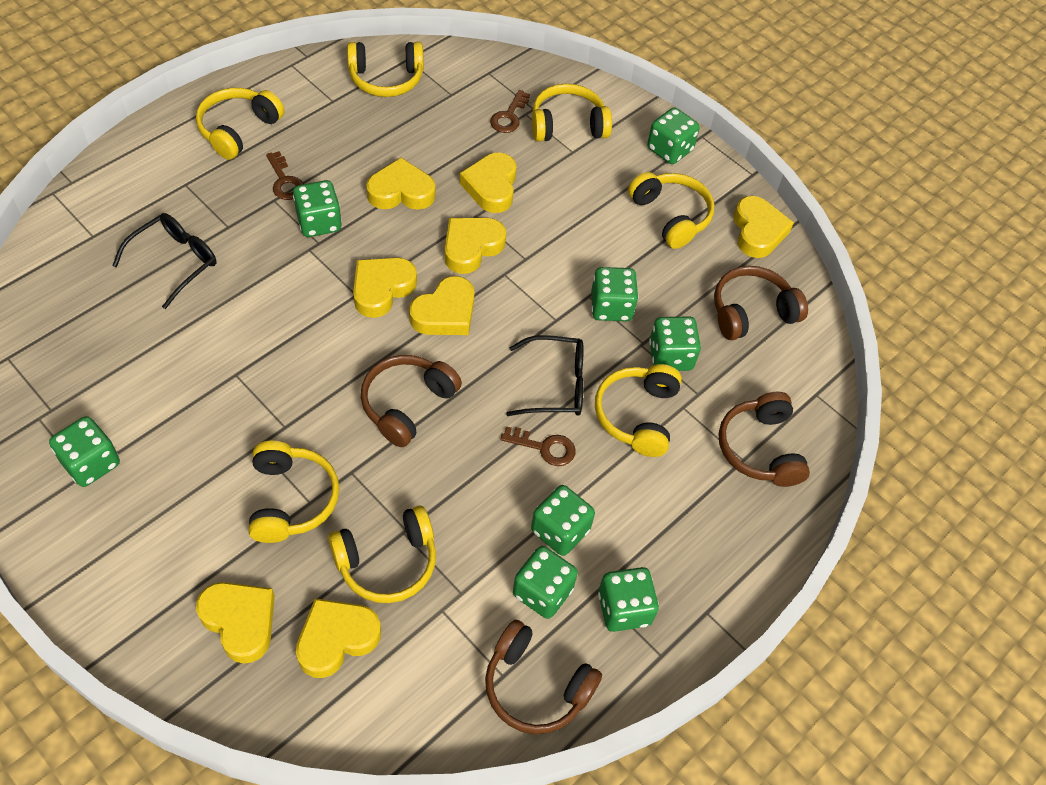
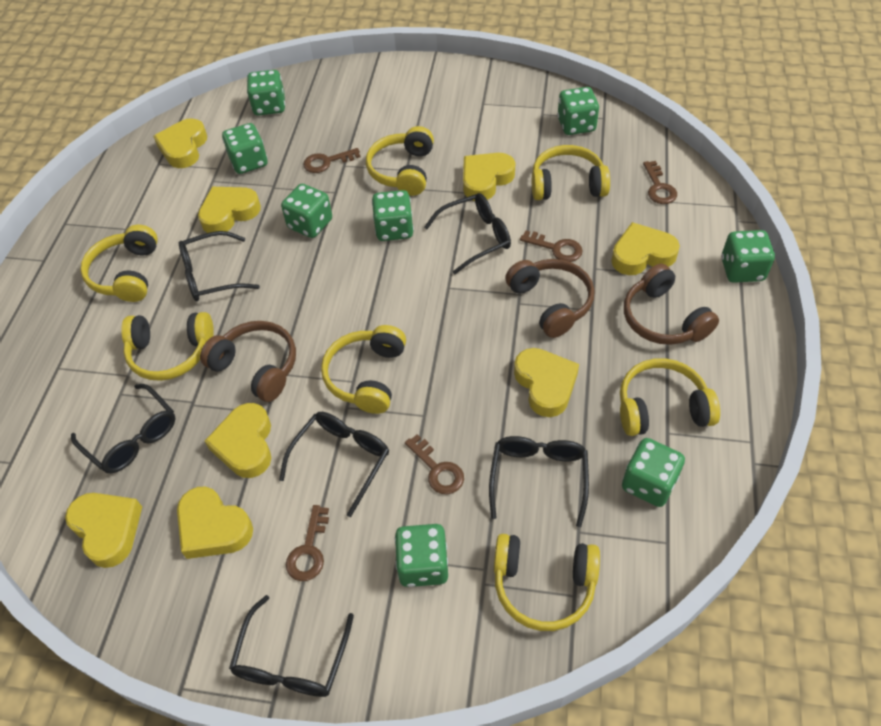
black glasses: 2 -> 6
brown headphones: 4 -> 3
brown key: 3 -> 5

